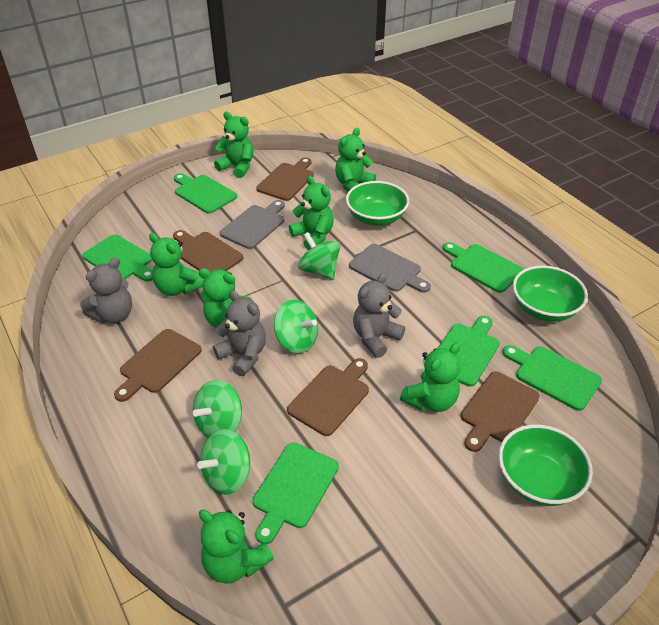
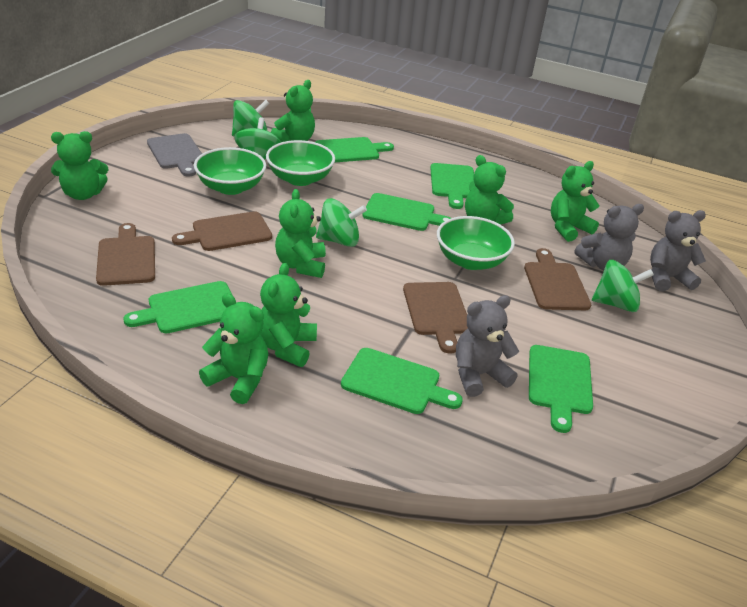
brown cutting board: 5 -> 4
grey cutting board: 2 -> 1

